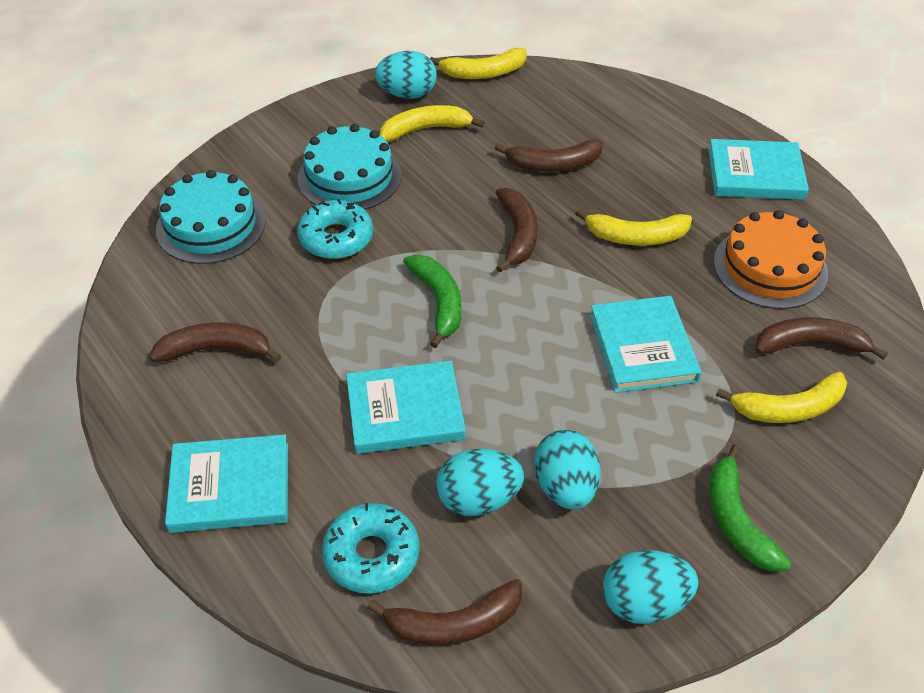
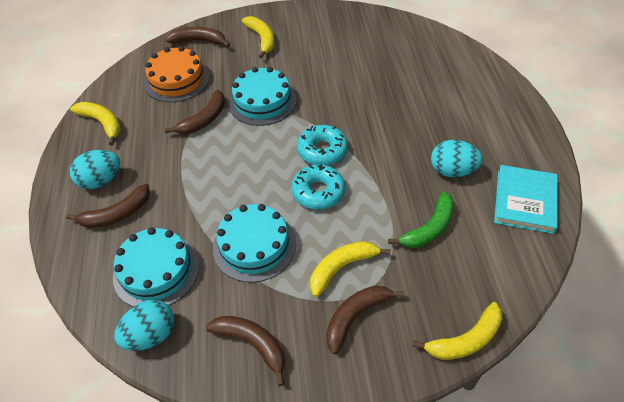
green banana: 2 -> 1
turquoise book: 4 -> 1
turquoise cake: 2 -> 3
turquoise egg: 4 -> 3

